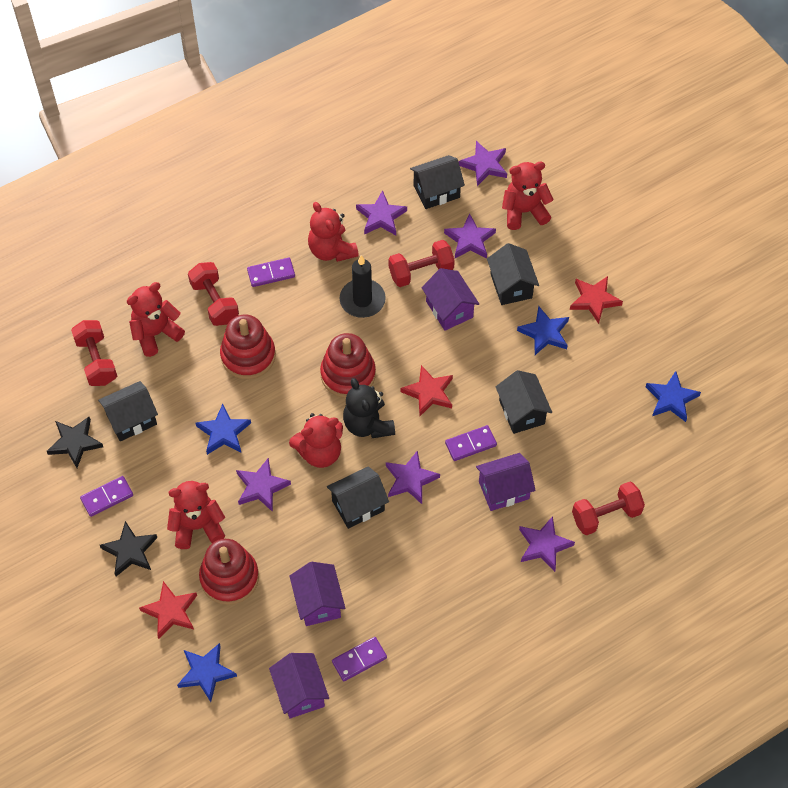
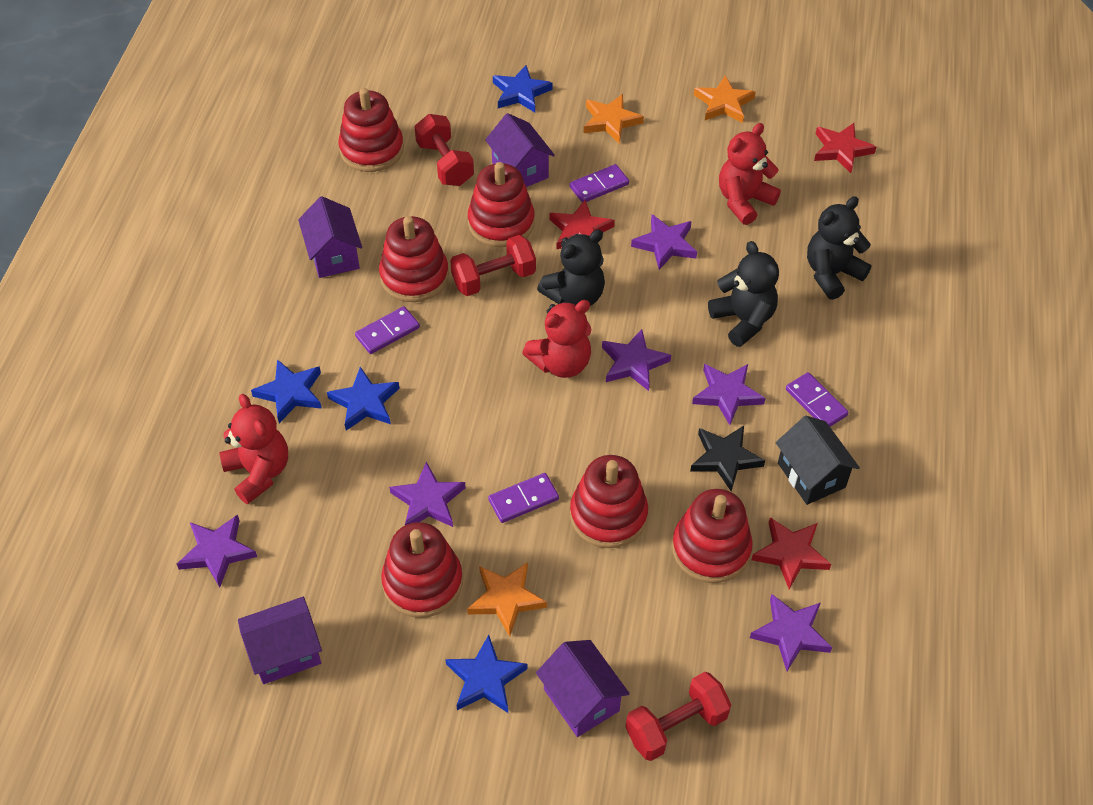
black candle: 1 -> 0
black house: 5 -> 1
black star: 2 -> 1
black teddy bear: 1 -> 3
orange star: 0 -> 3
red dumbbell: 4 -> 3
red stacking toy: 3 -> 6
red teddy bear: 5 -> 3

